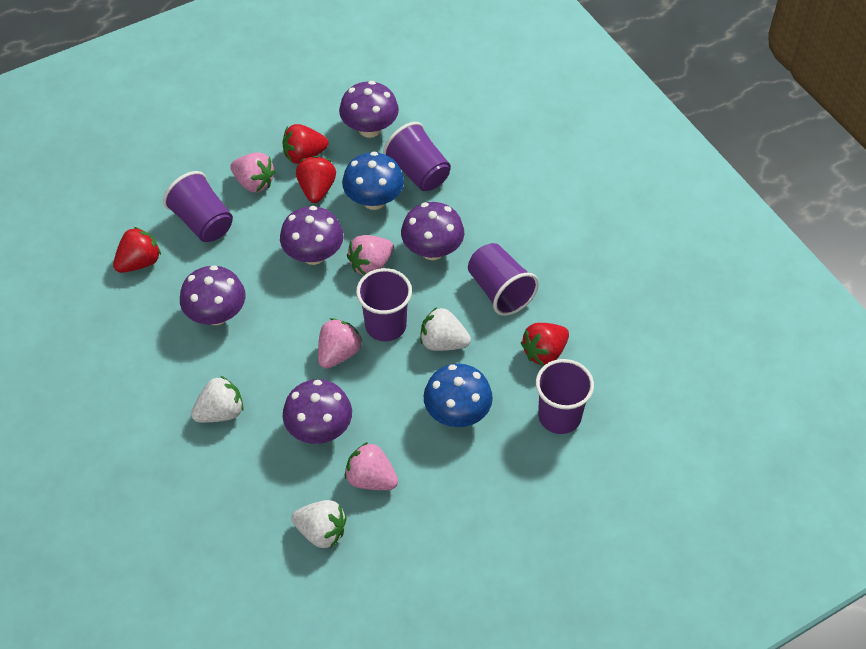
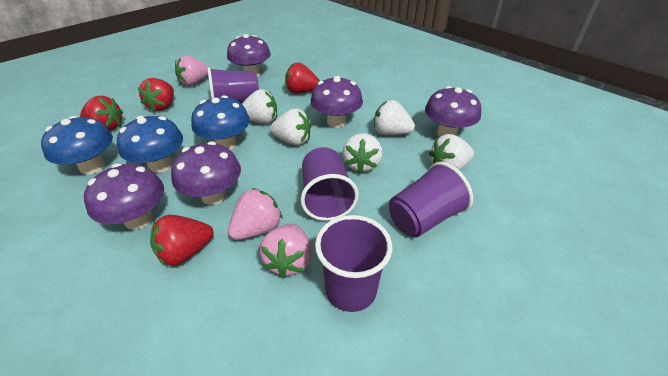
blue mushroom: 2 -> 3
pink strawberry: 4 -> 3
purple cup: 5 -> 4
white strawberry: 3 -> 5

